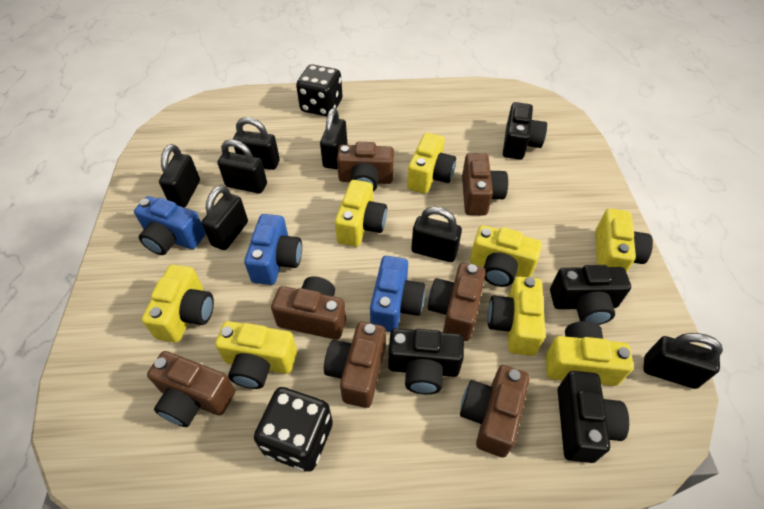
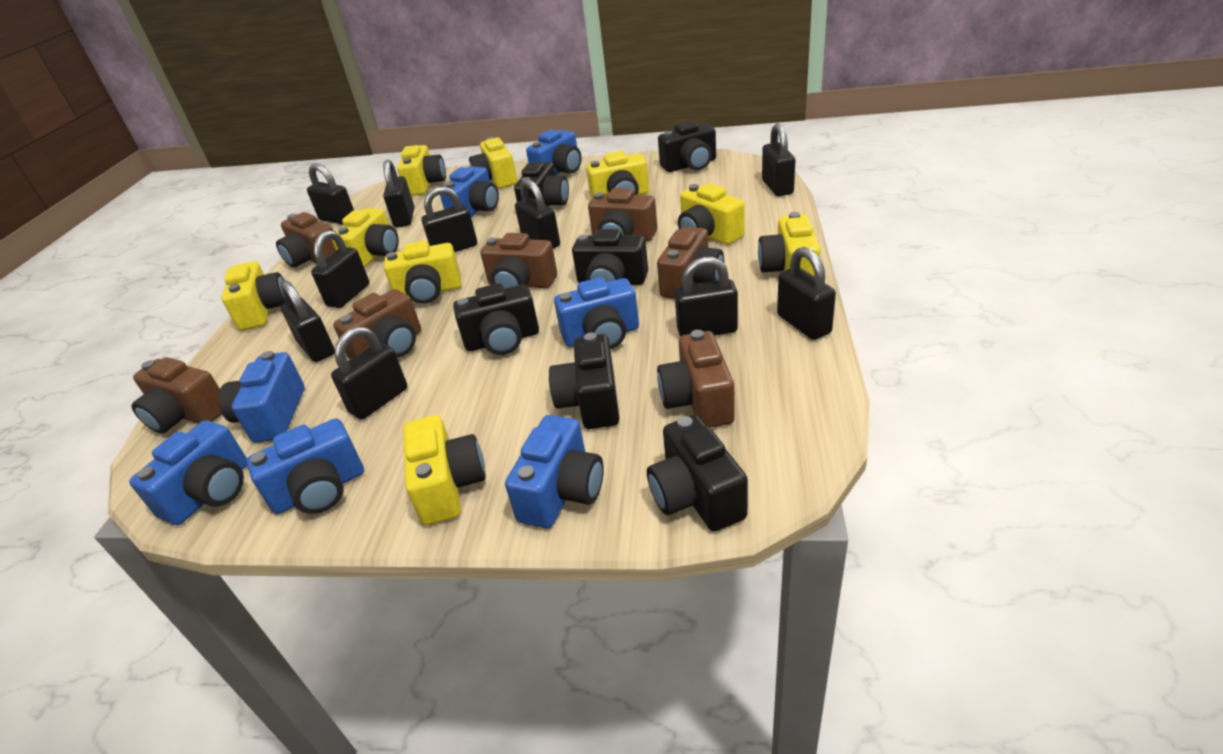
black camera: 4 -> 6
black dice: 2 -> 0
black padlock: 7 -> 10
blue camera: 3 -> 7
yellow camera: 8 -> 9

